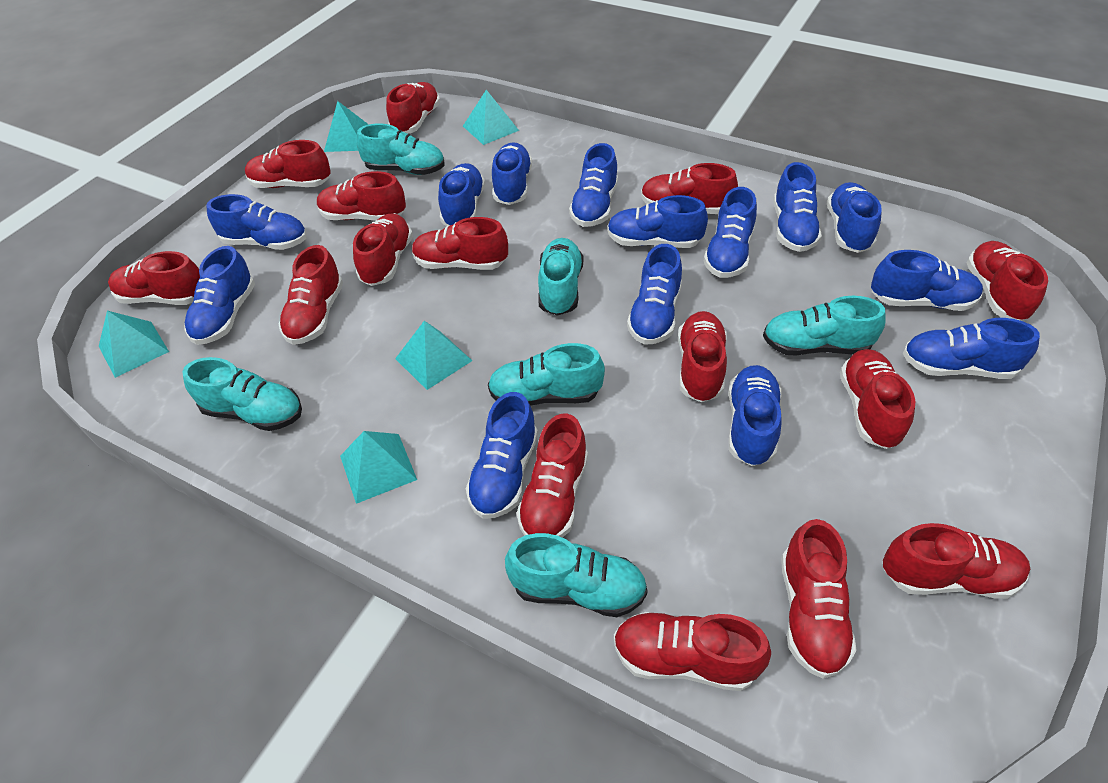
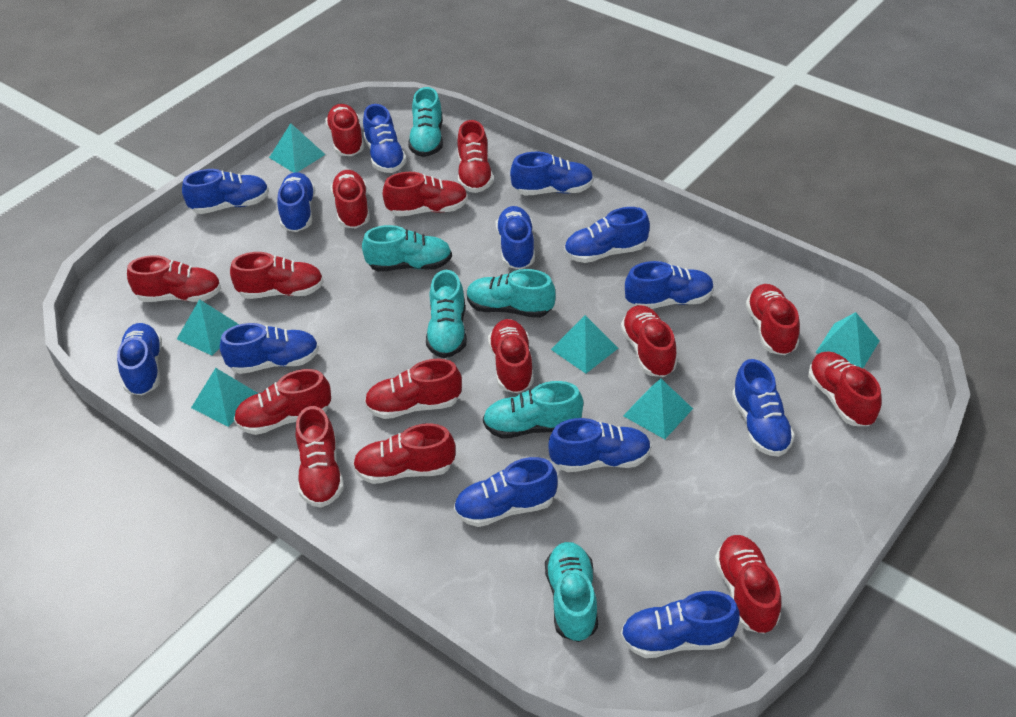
blue shoe: 14 -> 13
turquoise pyramid: 5 -> 6

